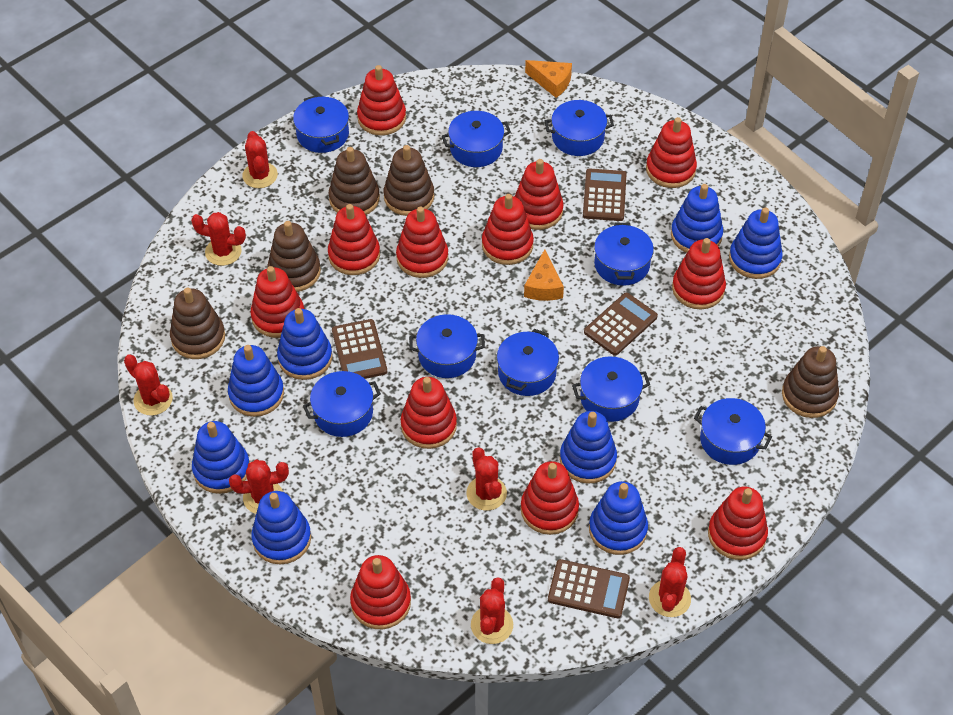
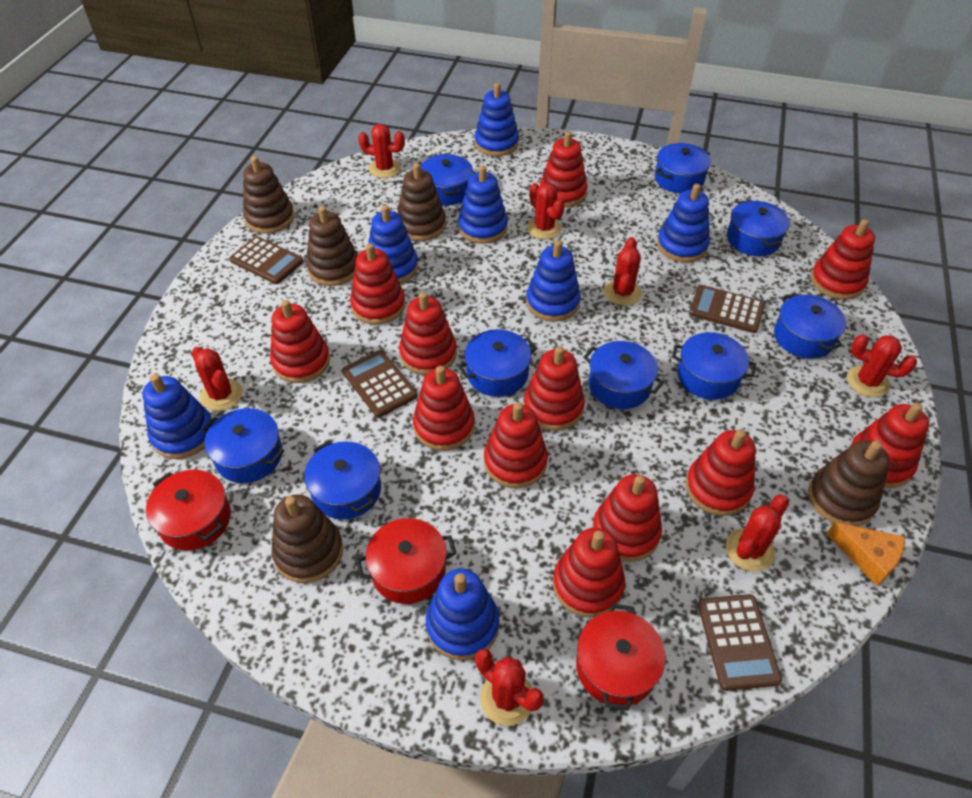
blue stacking toy: 8 -> 7
orange cheese: 2 -> 1
red pot: 0 -> 3

